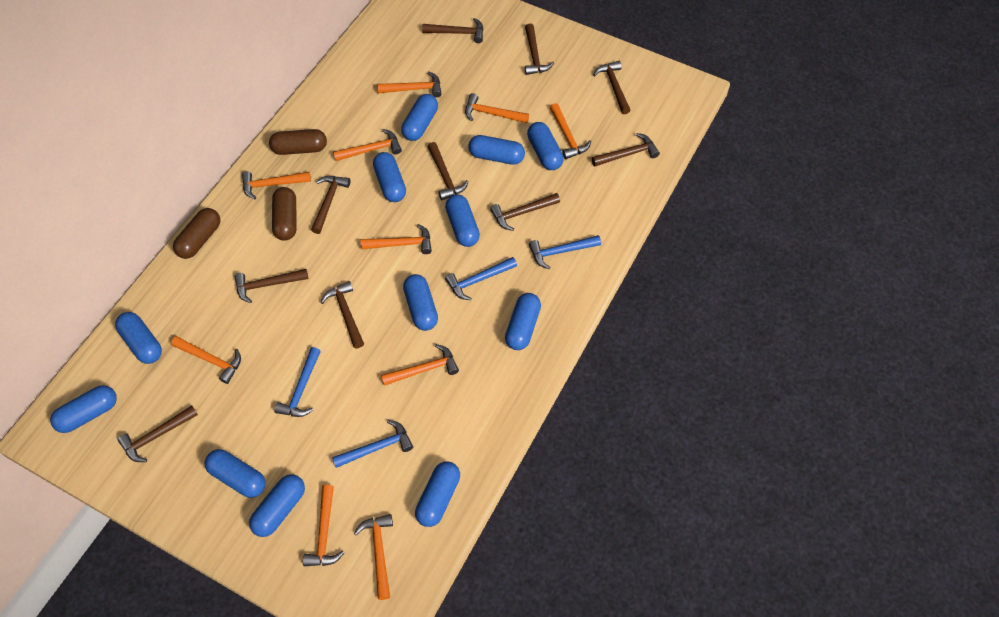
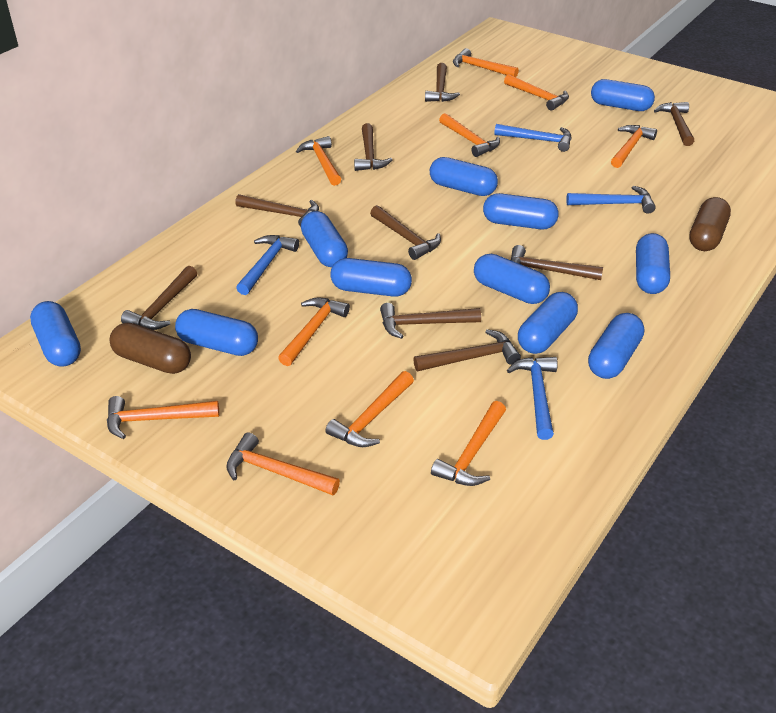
blue capsule: 12 -> 11
brown capsule: 3 -> 2
brown hammer: 10 -> 9

